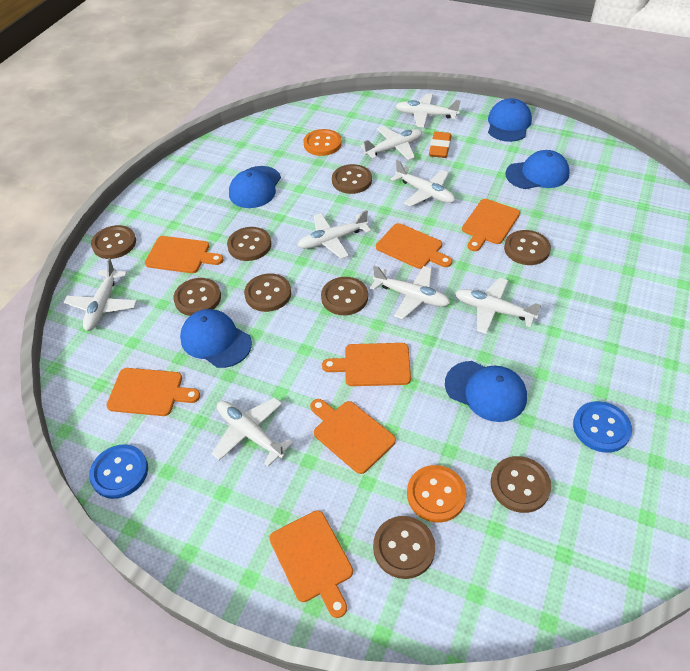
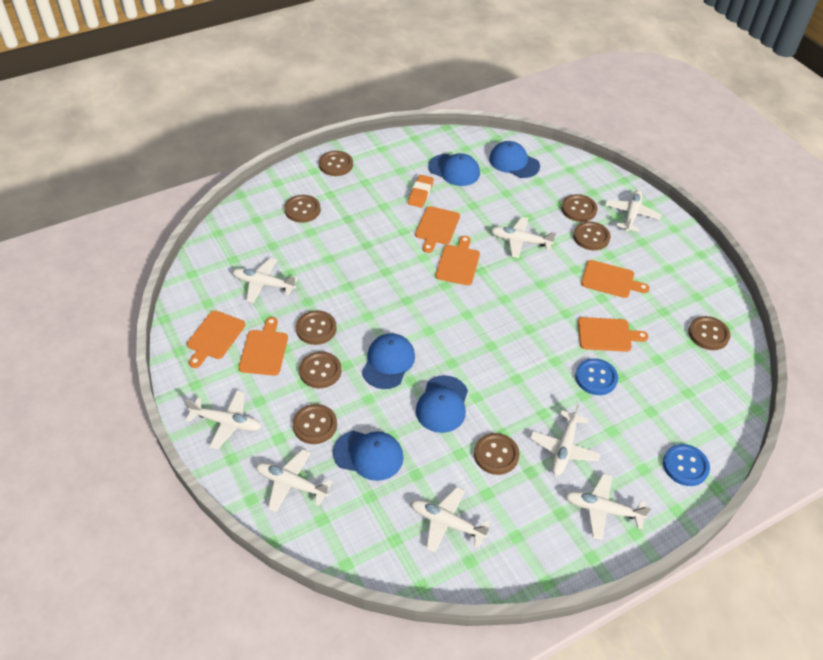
orange button: 2 -> 0
orange cutting board: 7 -> 6

